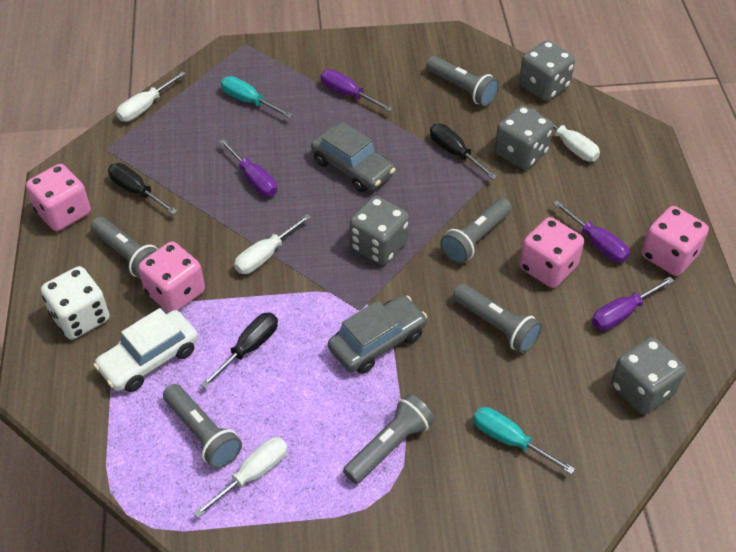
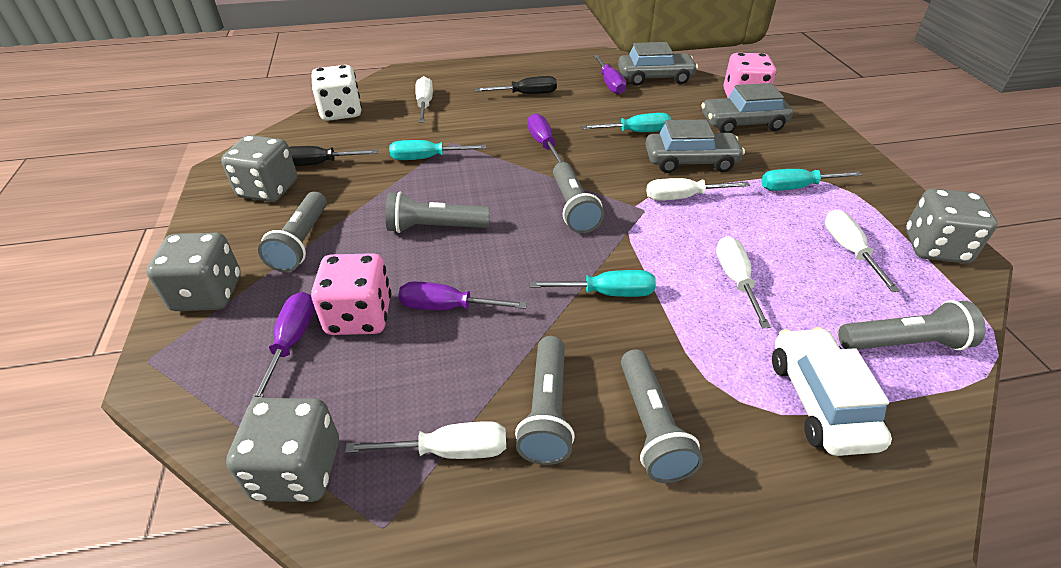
black screwdriver: 3 -> 2
grey car: 2 -> 3
pink dice: 4 -> 2
turquoise screwdriver: 2 -> 4
white screwdriver: 4 -> 5

